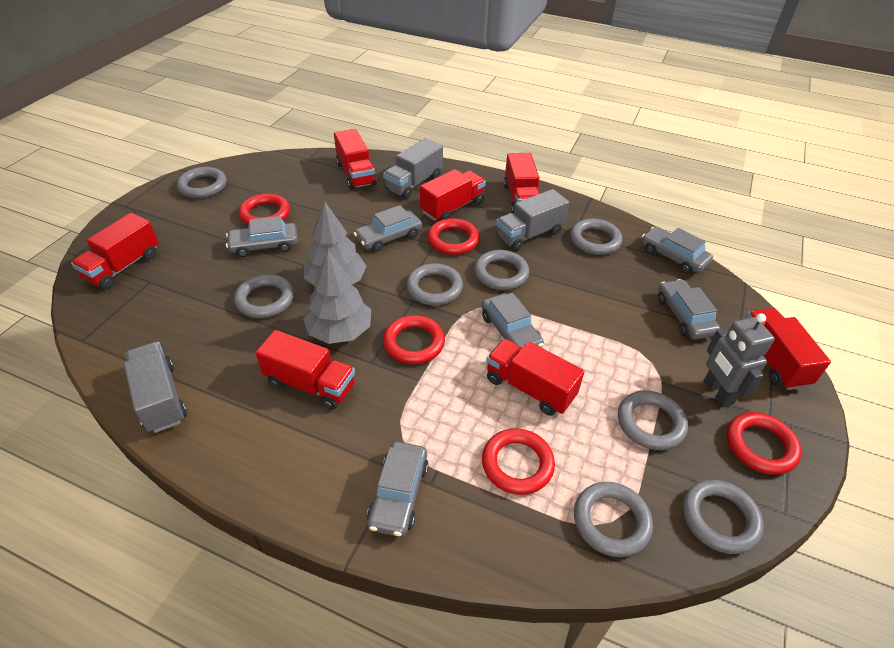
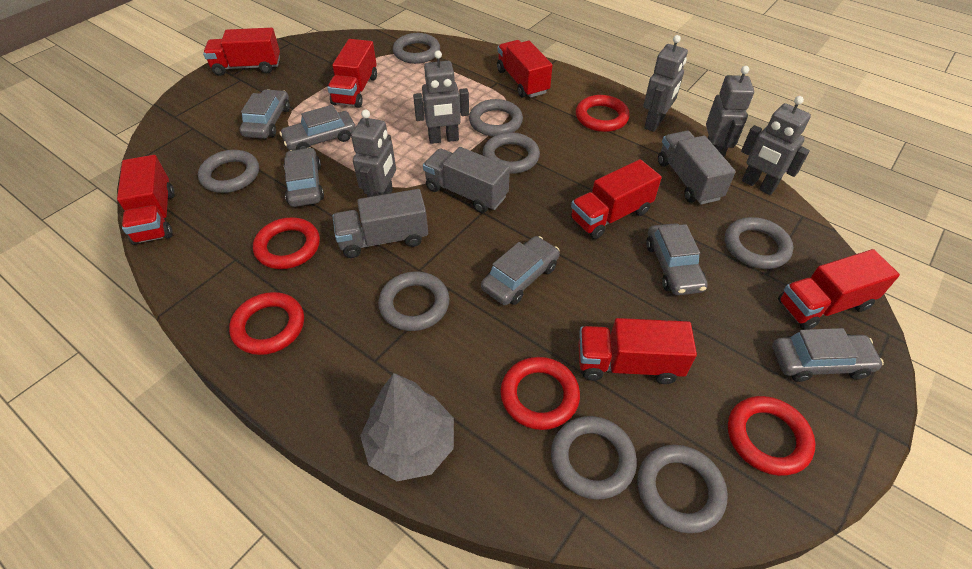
grey robot: 1 -> 5
grey tree: 2 -> 1

